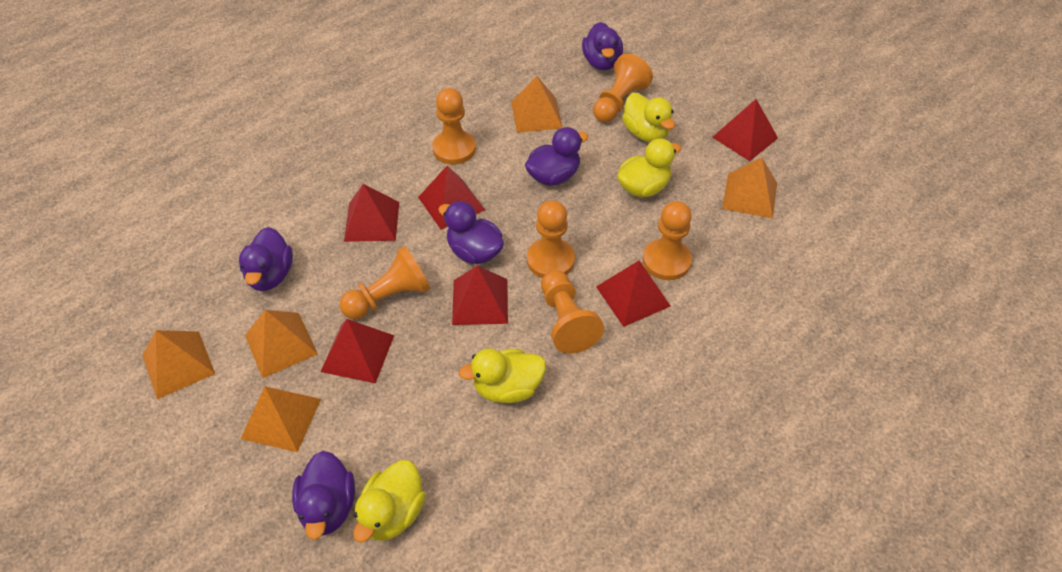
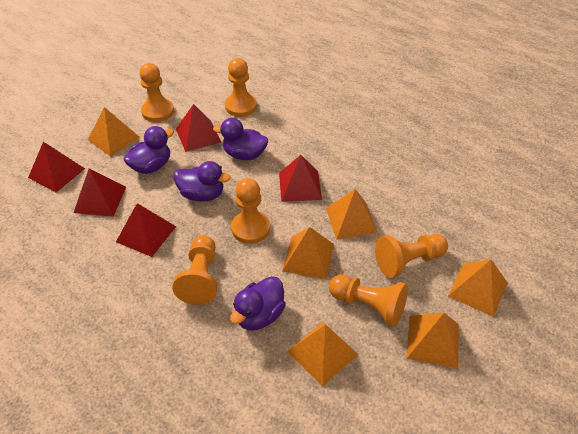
orange pyramid: 5 -> 6
purple duck: 5 -> 4
red pyramid: 6 -> 5
yellow duck: 4 -> 0

